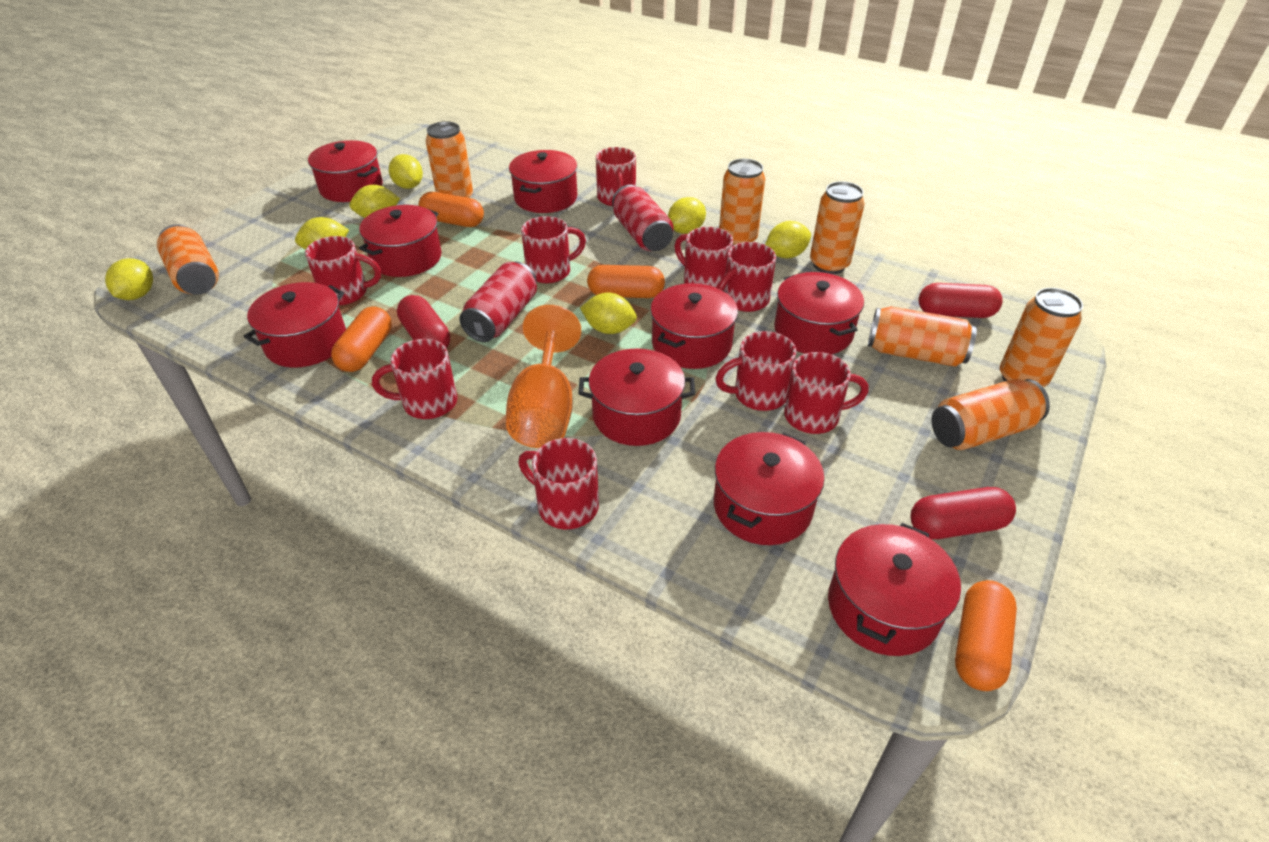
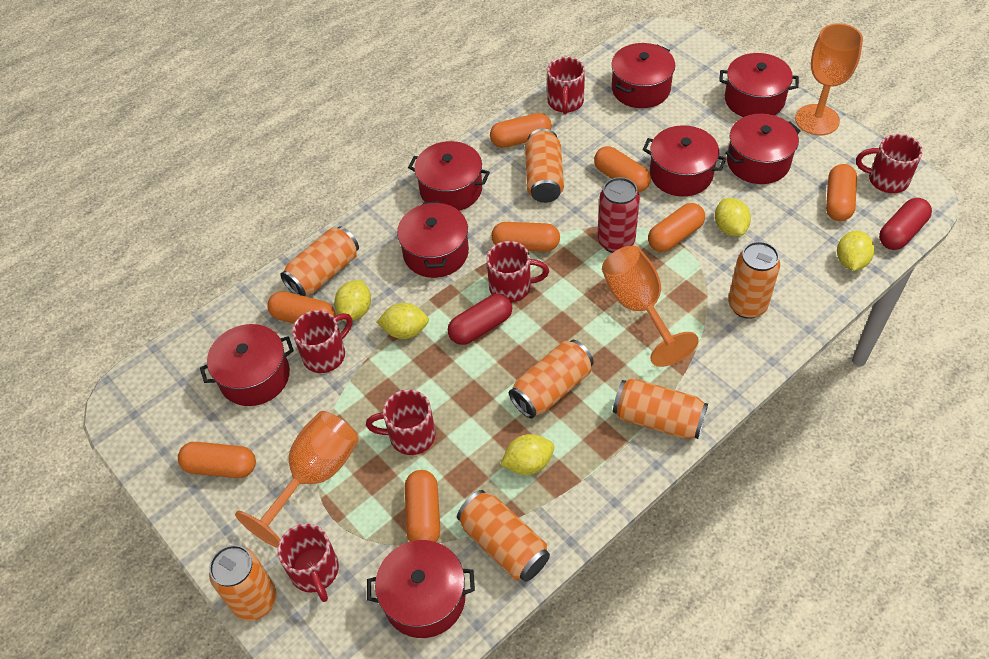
orange capsule: 4 -> 8
orange goblet: 1 -> 3
red can: 2 -> 1
red capsule: 3 -> 2
red mug: 9 -> 6
red pot: 9 -> 8
yellow lemon: 7 -> 5

